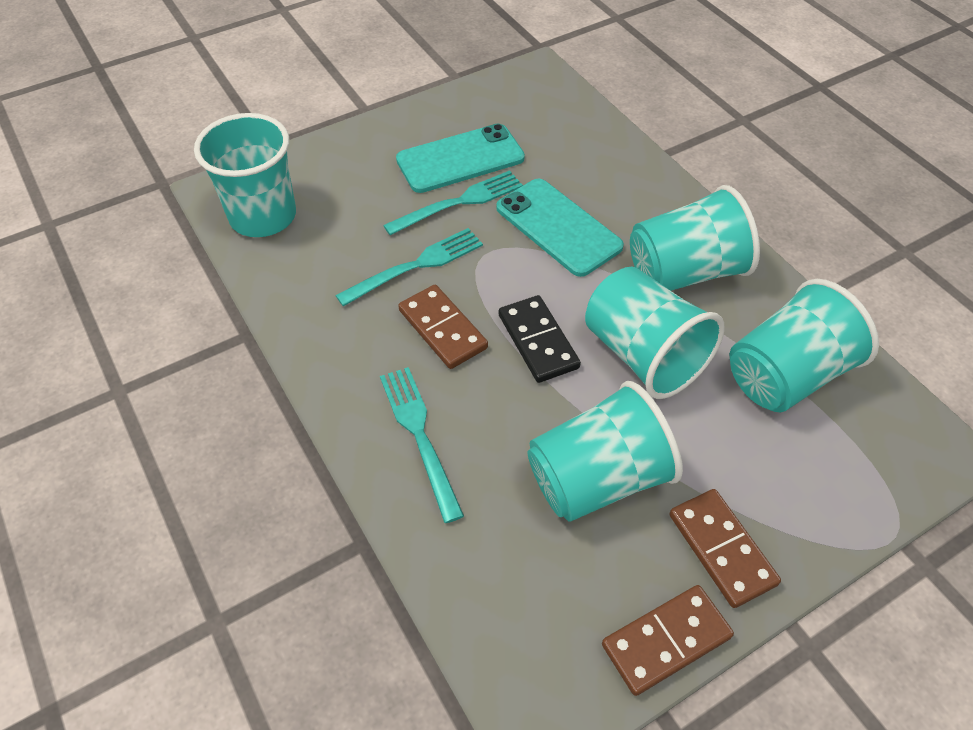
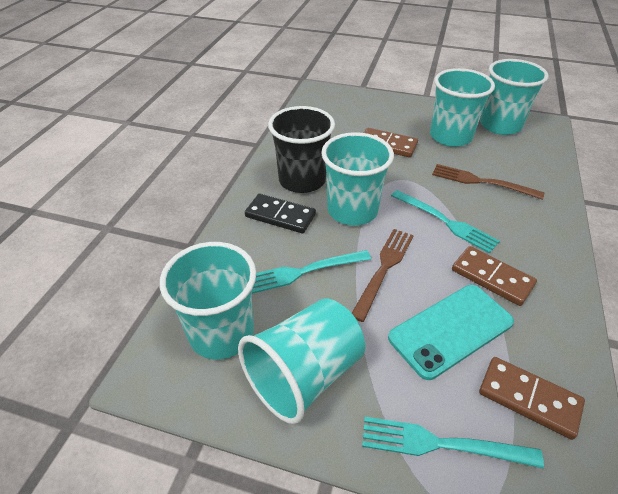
black cup: 0 -> 1
brown fork: 0 -> 2
turquoise phone: 2 -> 1

